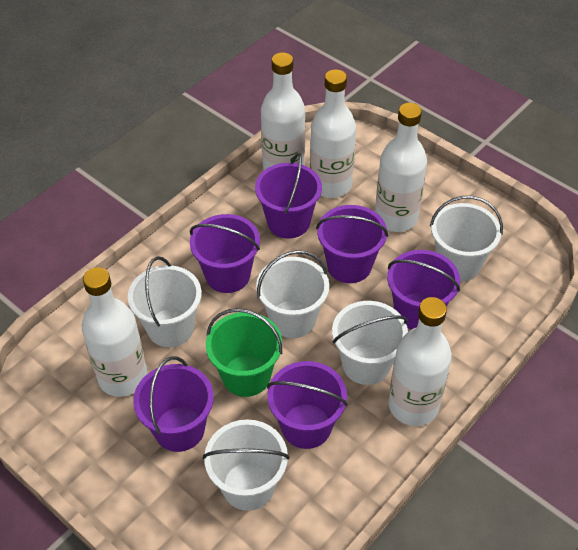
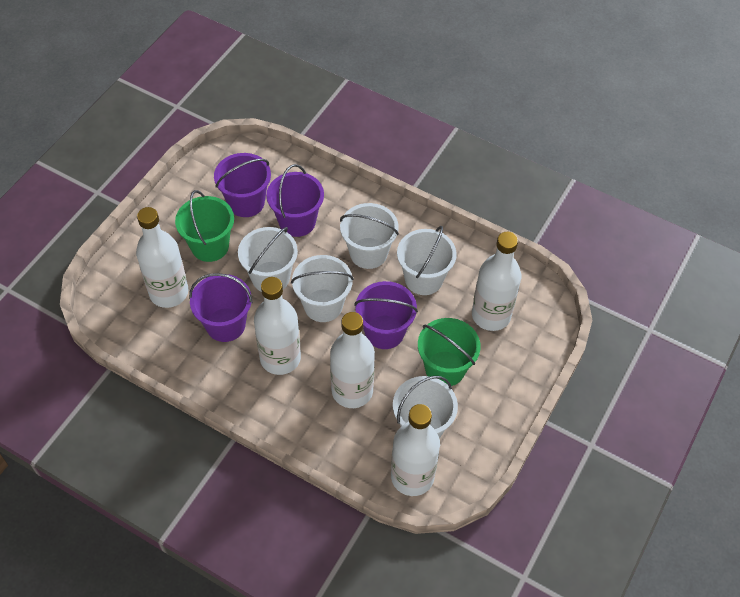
green bucket: 1 -> 2
purple bucket: 6 -> 4

